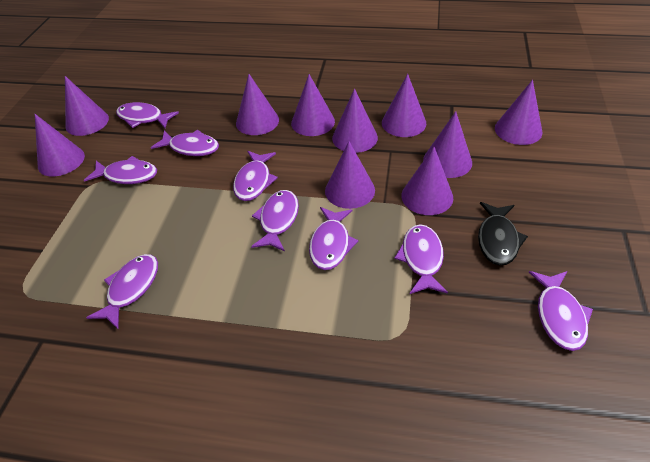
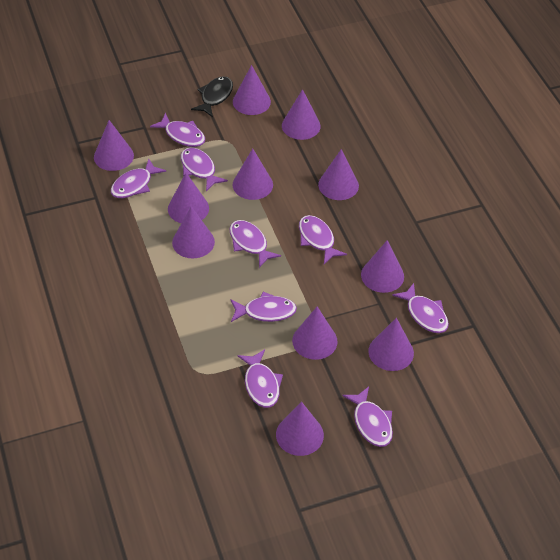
purple cone: 10 -> 11

